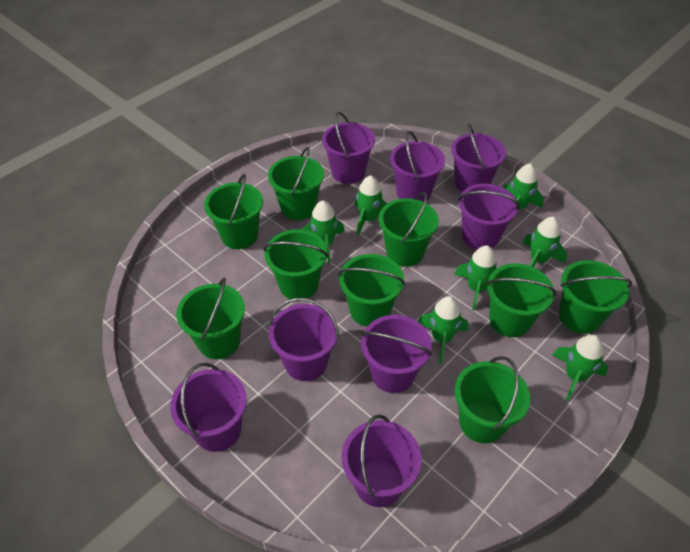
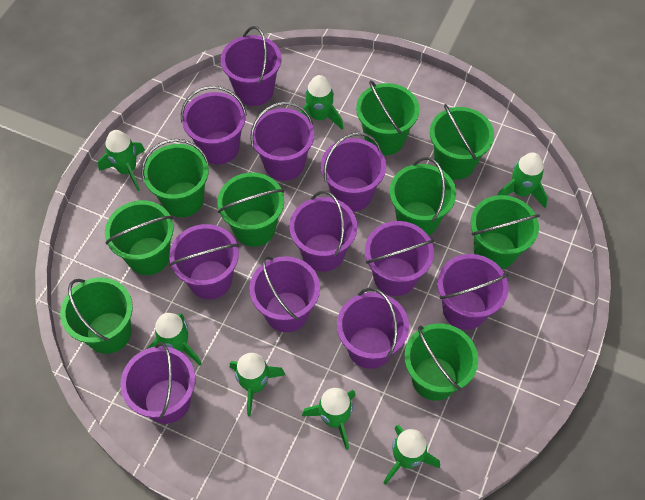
purple bucket: 8 -> 11

